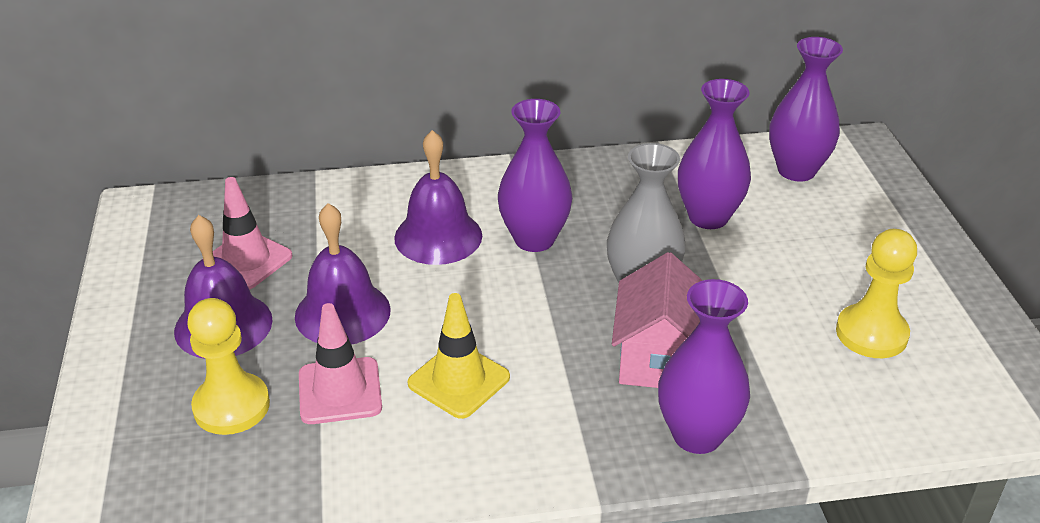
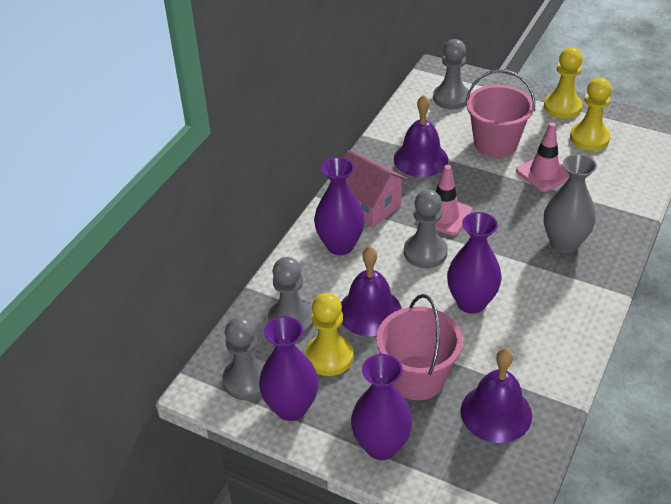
grey pawn: 0 -> 4
pink bucket: 0 -> 2
yellow pawn: 2 -> 3
yellow traffic cone: 1 -> 0

